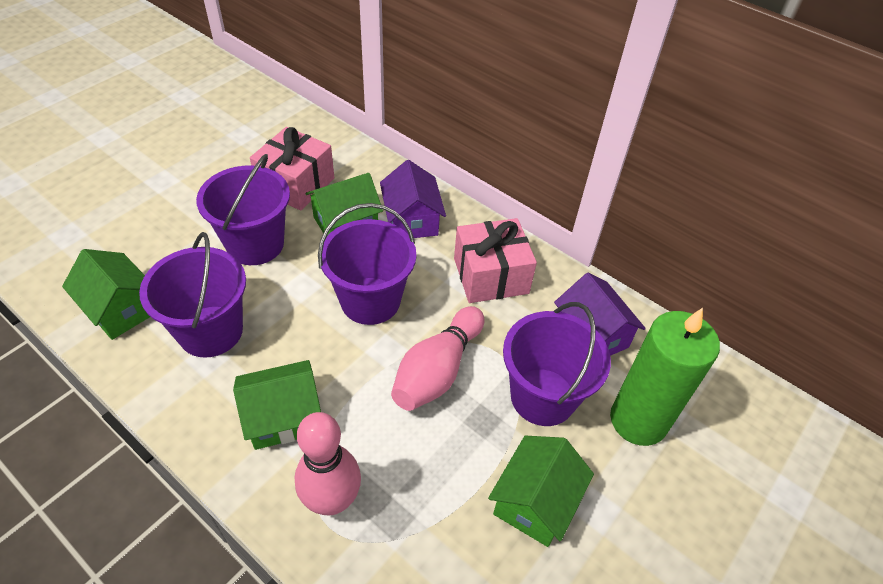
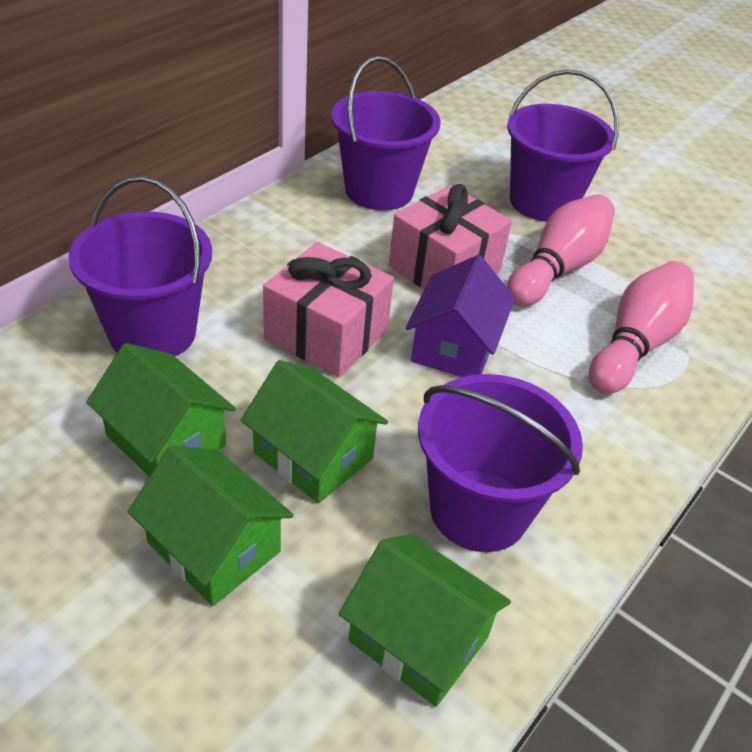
green candle: 1 -> 0
purple house: 2 -> 1

